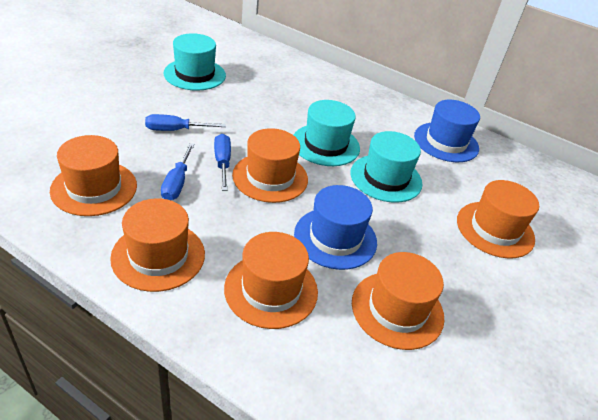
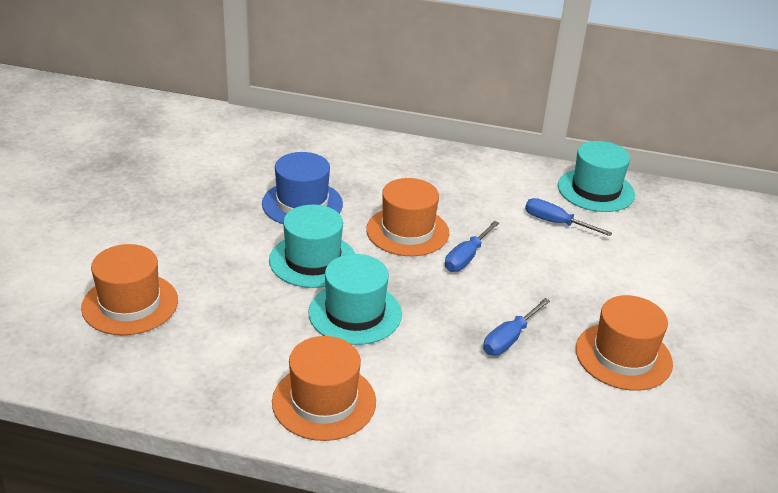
blue hat: 2 -> 1
orange hat: 6 -> 4

